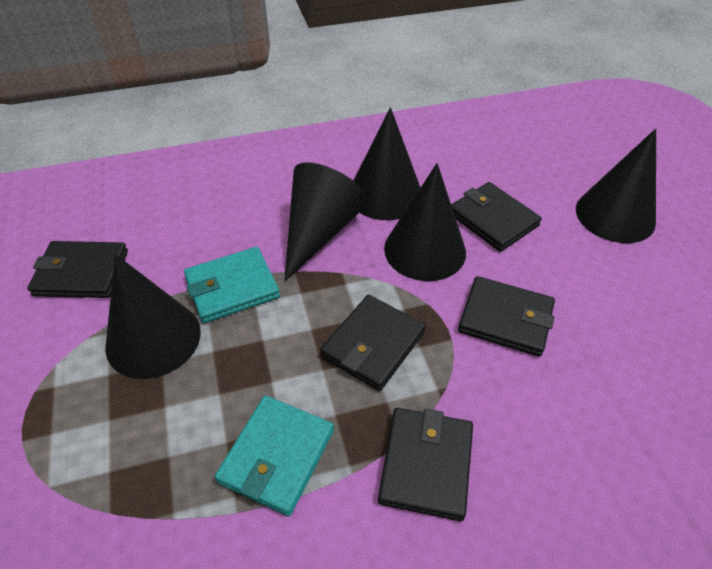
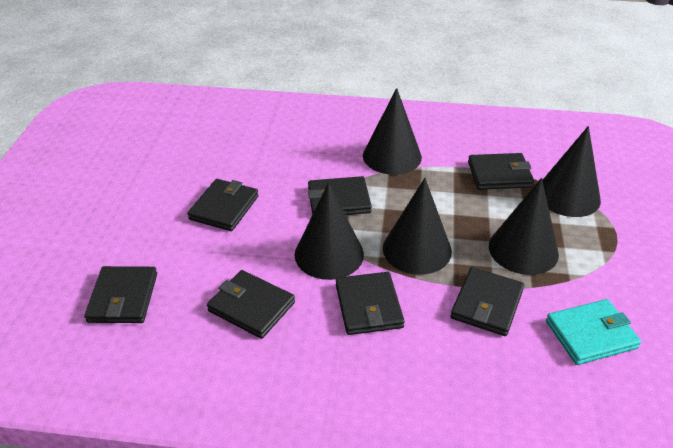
black wallet: 5 -> 7
turquoise wallet: 2 -> 1

